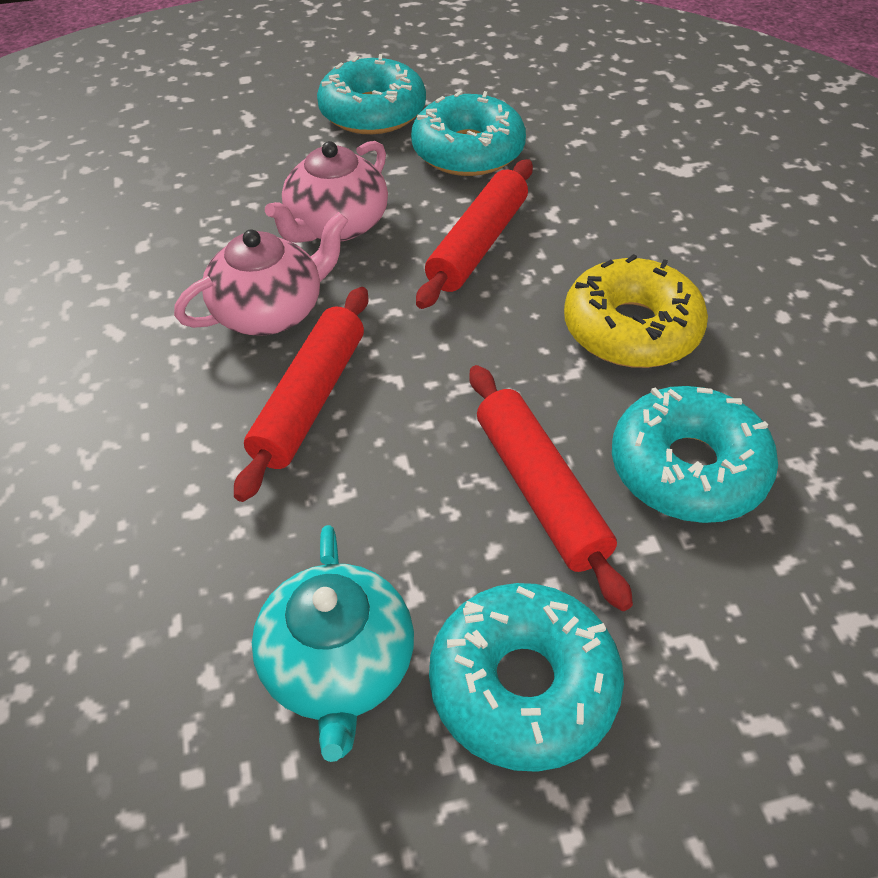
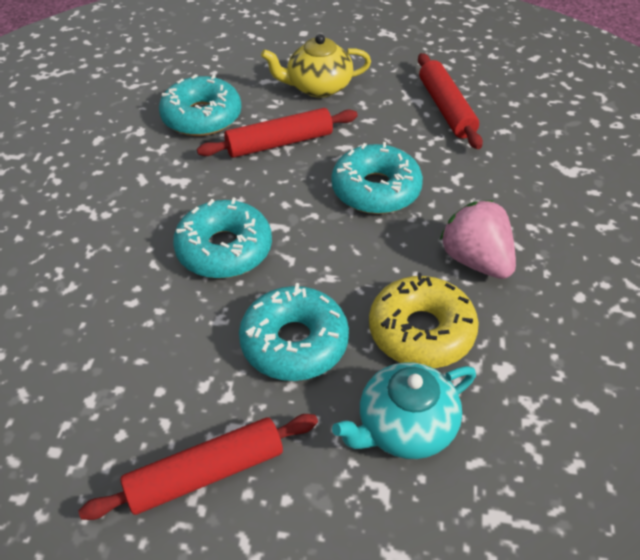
pink strawberry: 0 -> 1
pink teapot: 2 -> 0
yellow teapot: 0 -> 1

